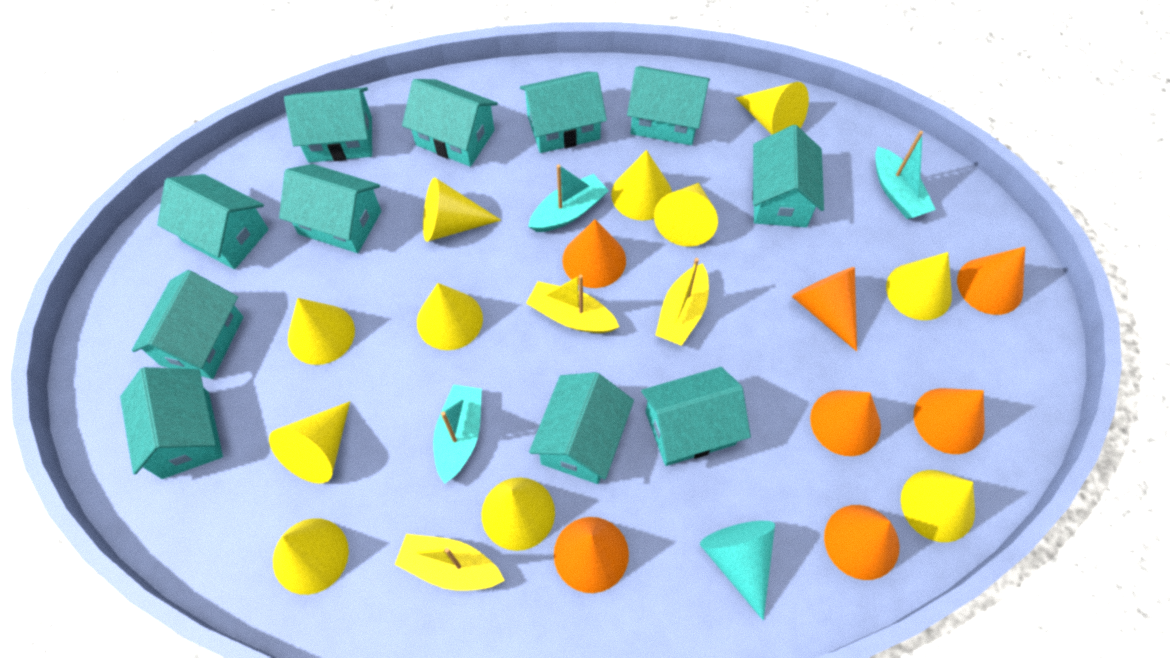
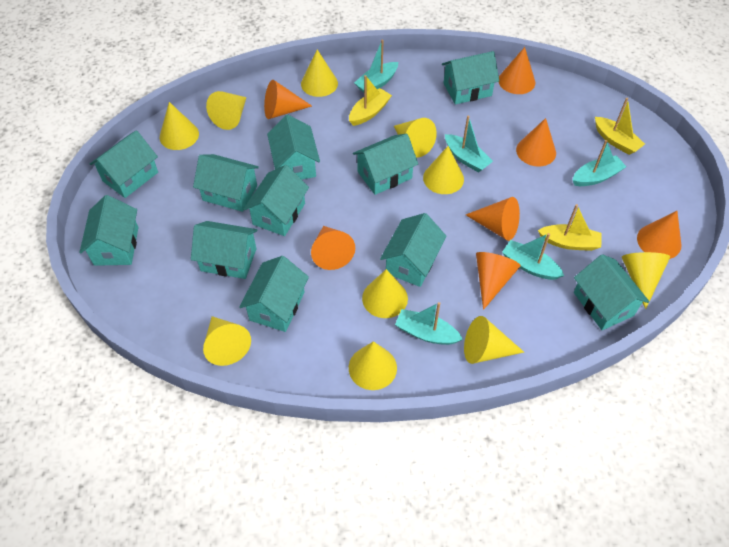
turquoise boat: 3 -> 5
turquoise cone: 1 -> 0
yellow cone: 11 -> 10

